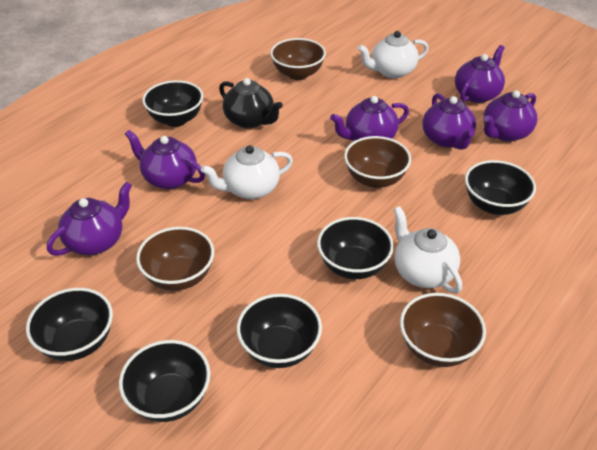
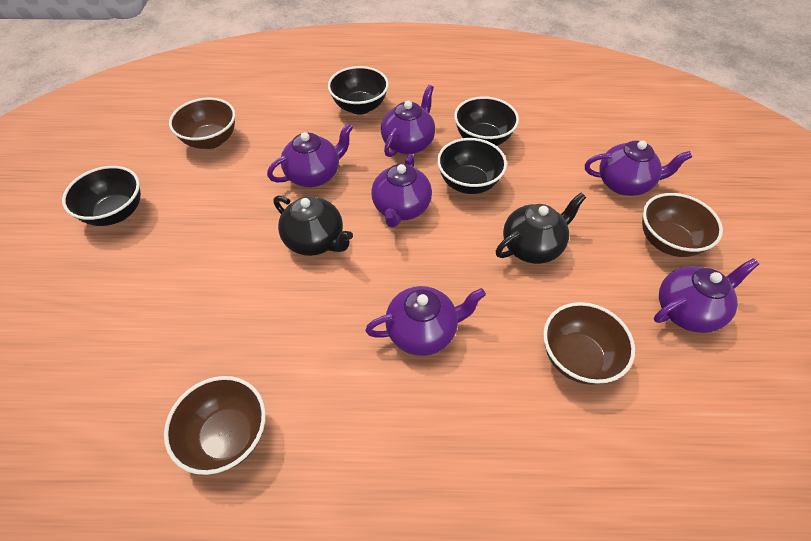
black bowl: 6 -> 4
black teapot: 1 -> 2
white teapot: 3 -> 0

